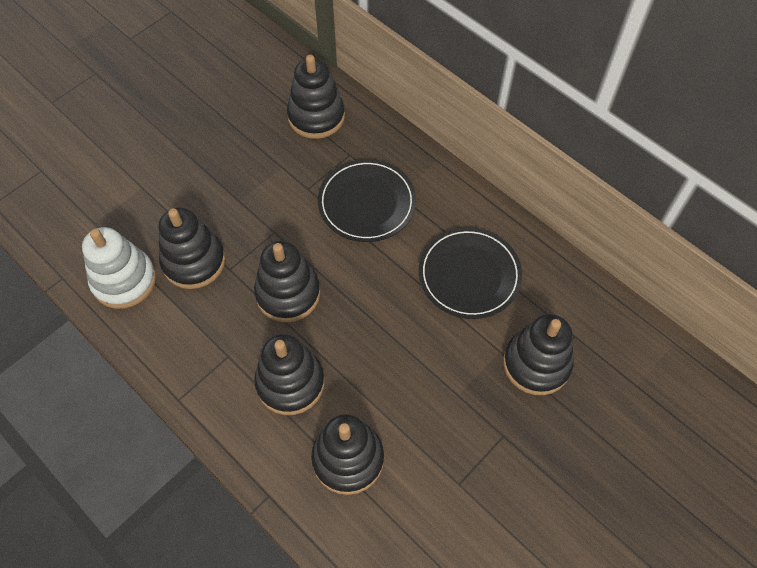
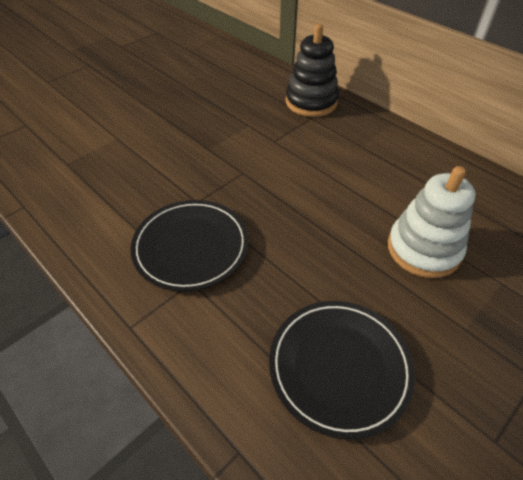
black stacking toy: 6 -> 1

